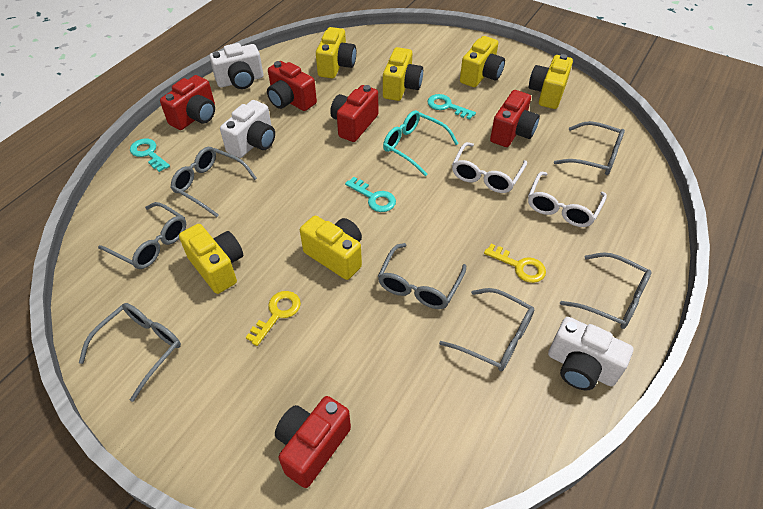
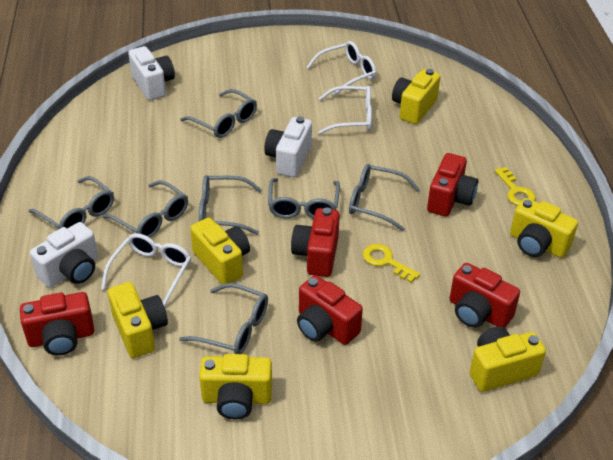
turquoise glasses: 1 -> 0
turquoise key: 3 -> 0
white glasses: 2 -> 3

